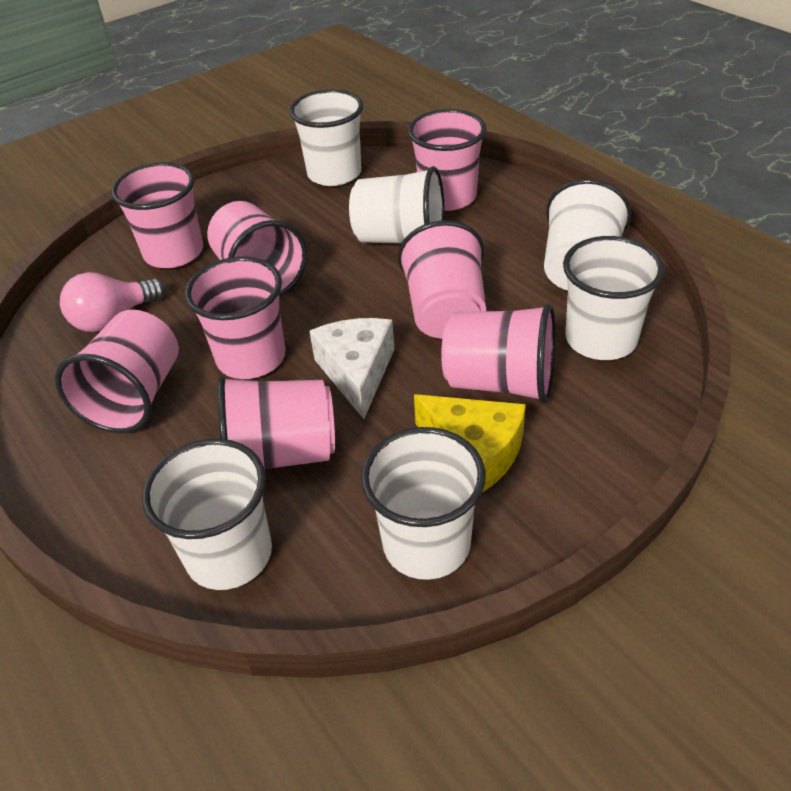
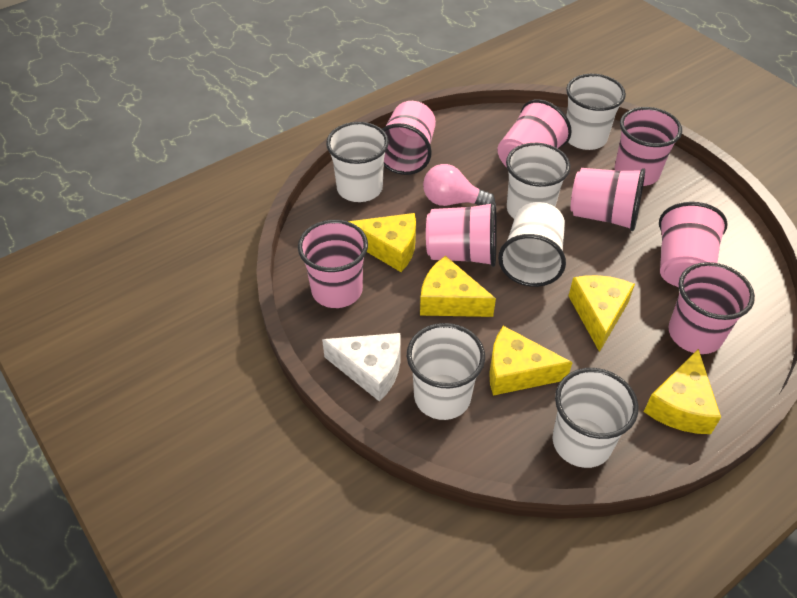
yellow cheese: 1 -> 5

